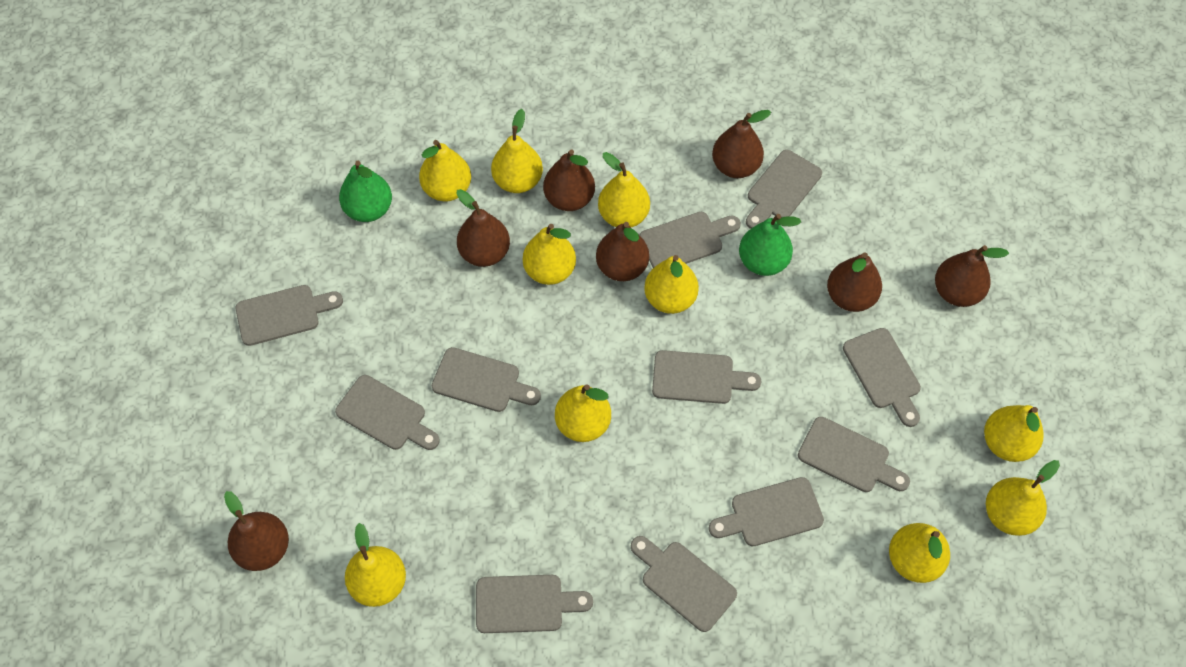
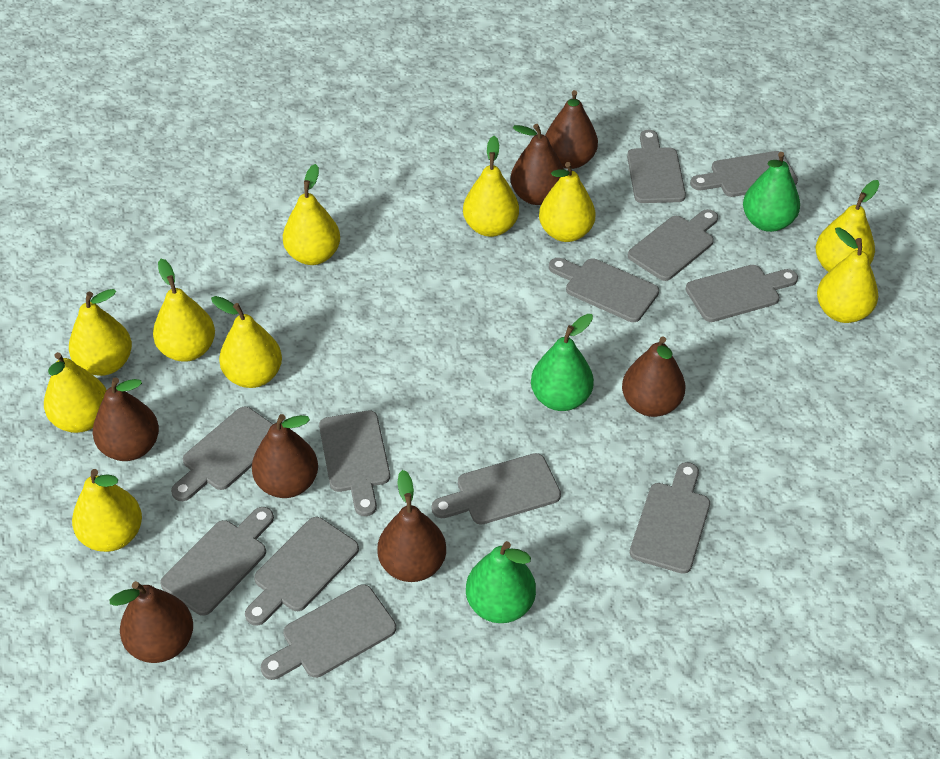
green pear: 2 -> 3
grey cutting board: 11 -> 12

